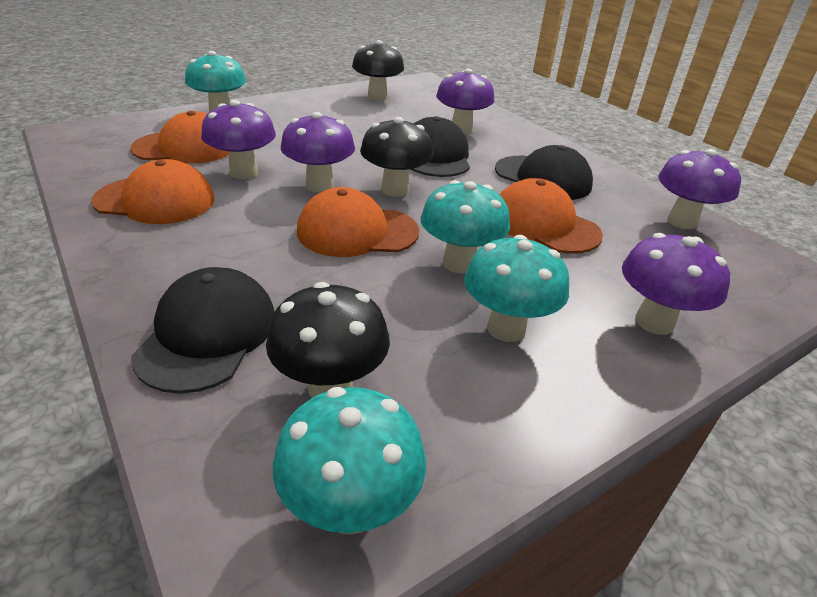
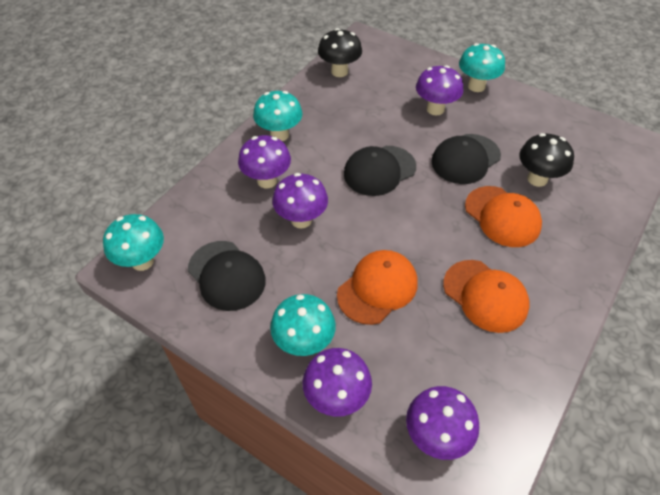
black mushroom: 3 -> 2
orange cap: 4 -> 3

